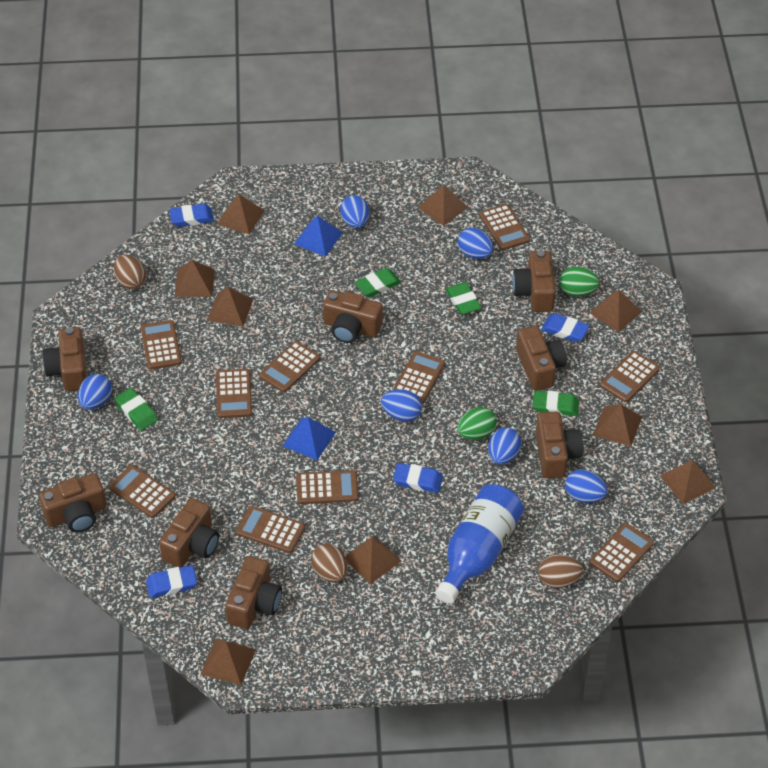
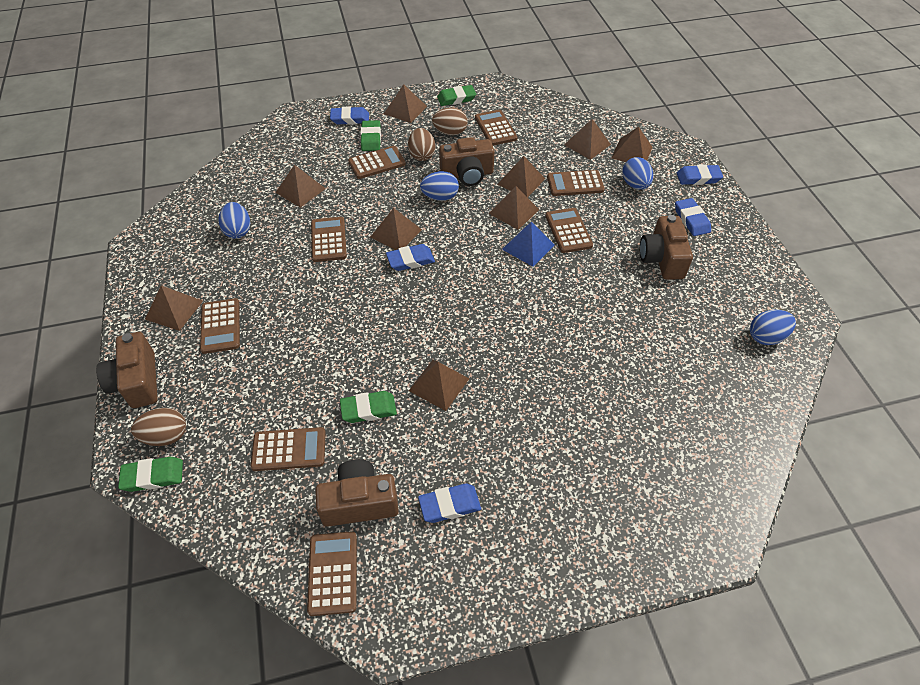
blue bottle: 1 -> 0
blue egg: 6 -> 4
blue eraser: 4 -> 5
blue pyramid: 2 -> 1
brown calculator: 10 -> 8
brown camera: 8 -> 4
green egg: 2 -> 0

